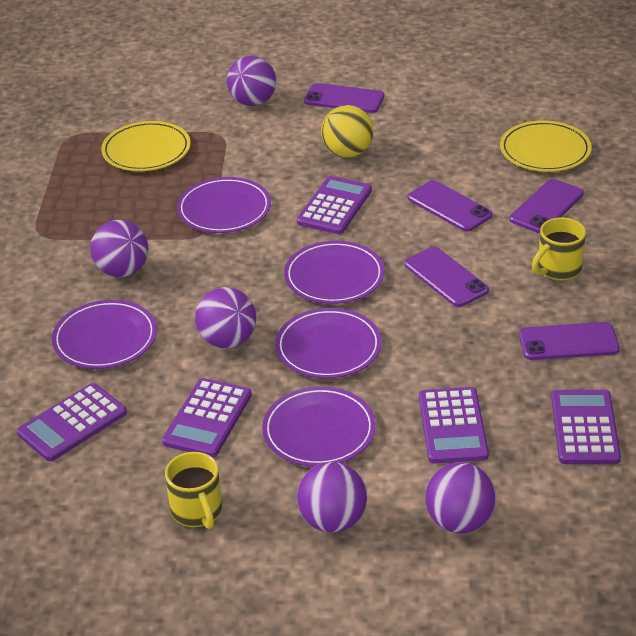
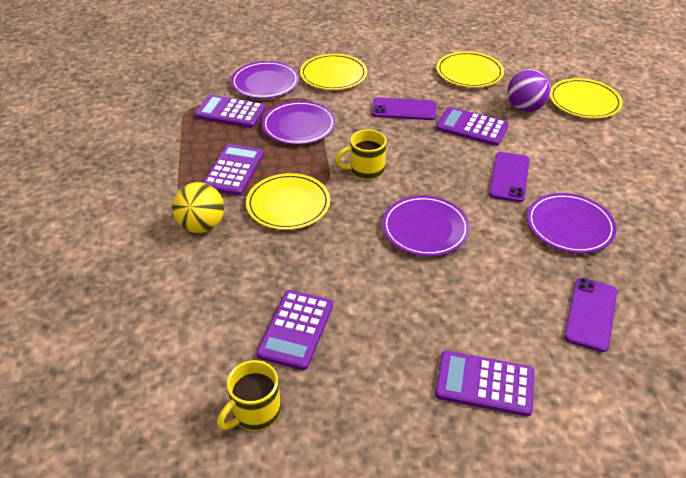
purple ball: 5 -> 1
purple phone: 5 -> 3
purple plate: 5 -> 4
yellow plate: 2 -> 4

